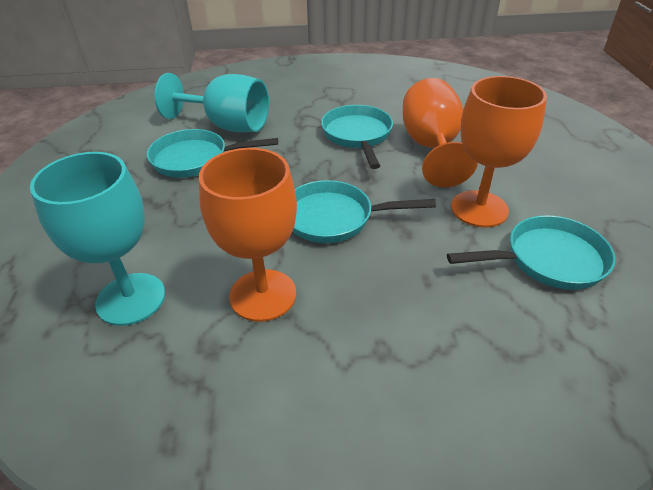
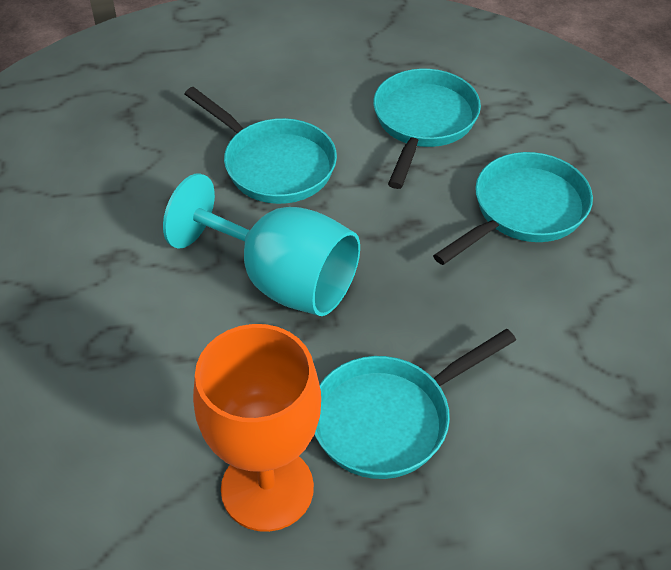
orange goblet: 3 -> 1
turquoise goblet: 2 -> 1

